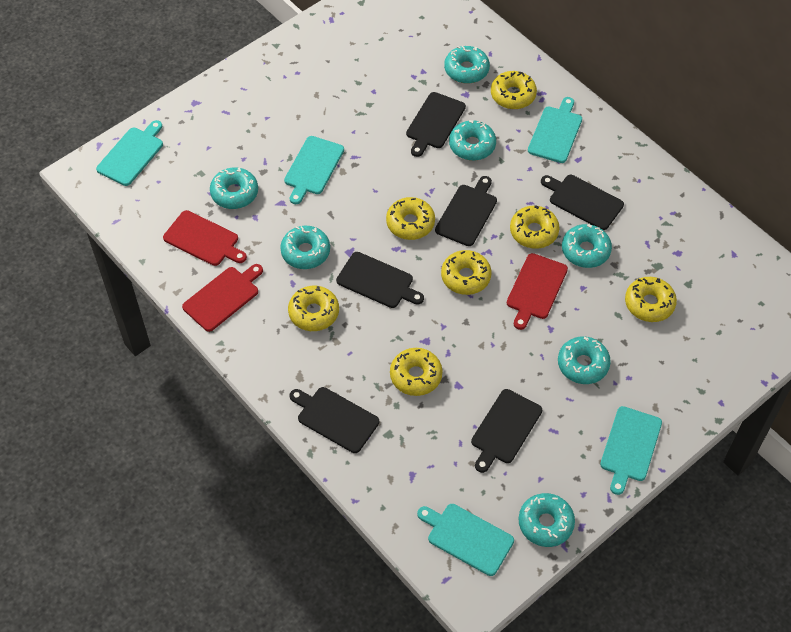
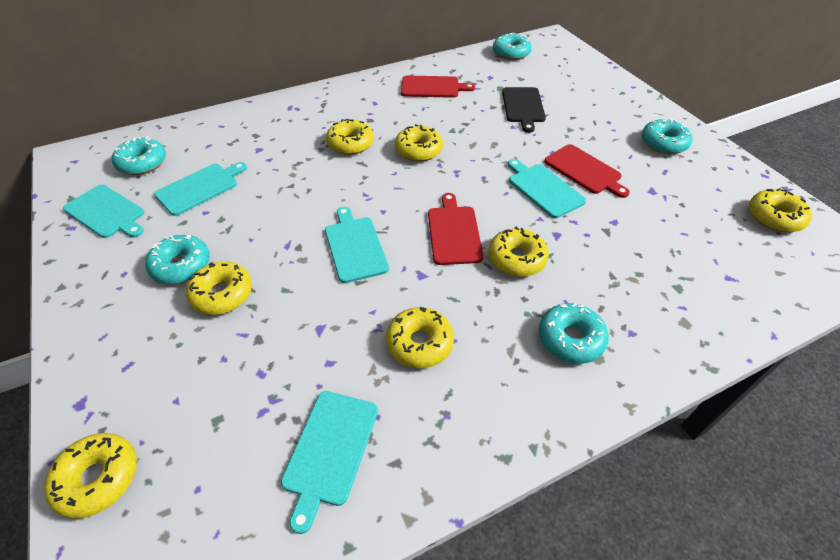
black cutting board: 6 -> 1
turquoise donut: 7 -> 5

